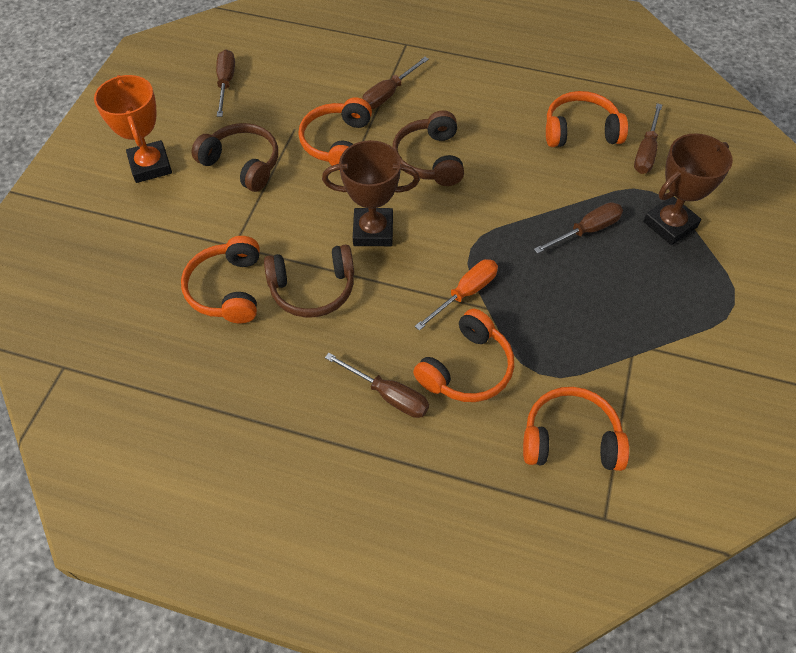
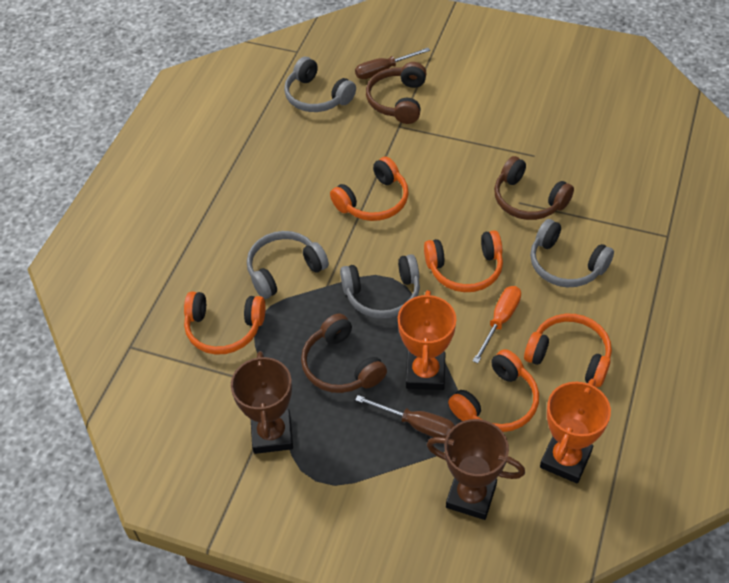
brown screwdriver: 5 -> 2
grey headphones: 0 -> 4
orange trophy: 1 -> 2

